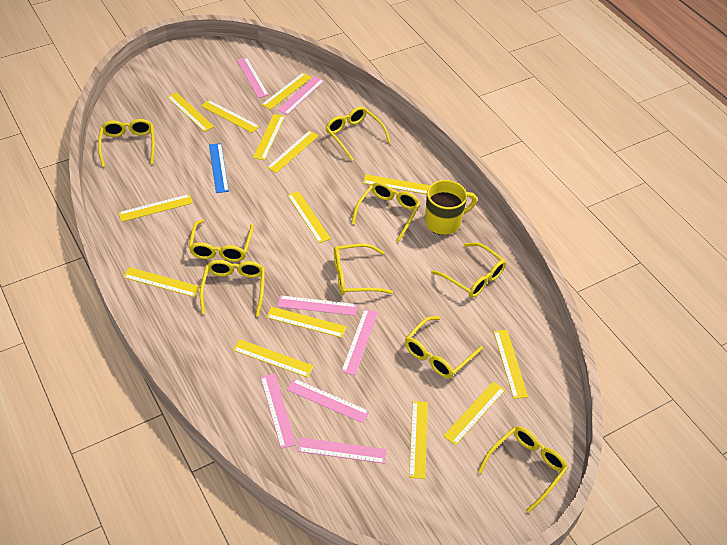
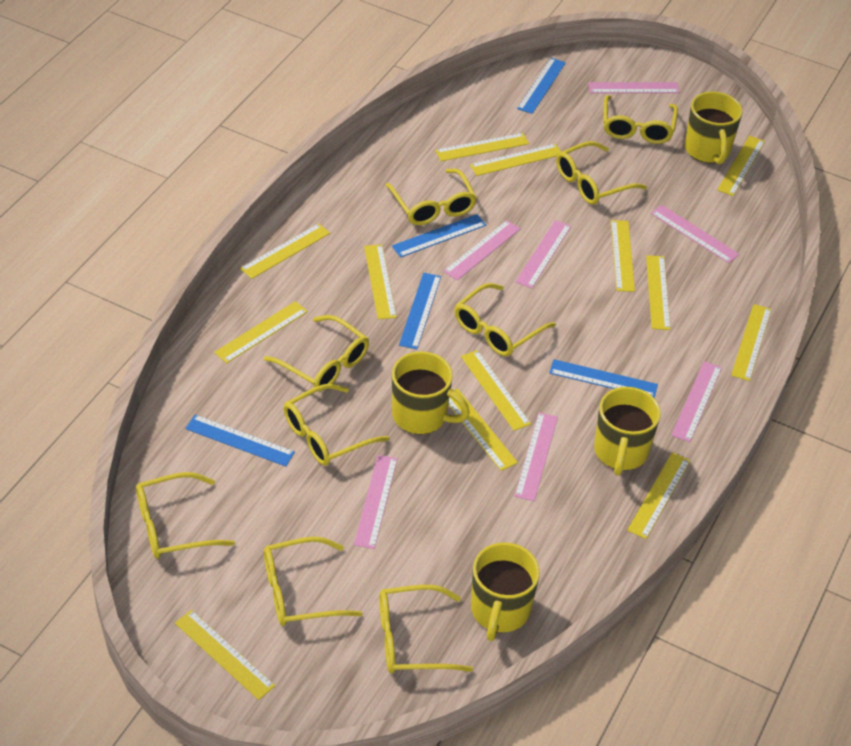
blue ruler: 1 -> 5
yellow mug: 1 -> 4
yellow ruler: 14 -> 13

